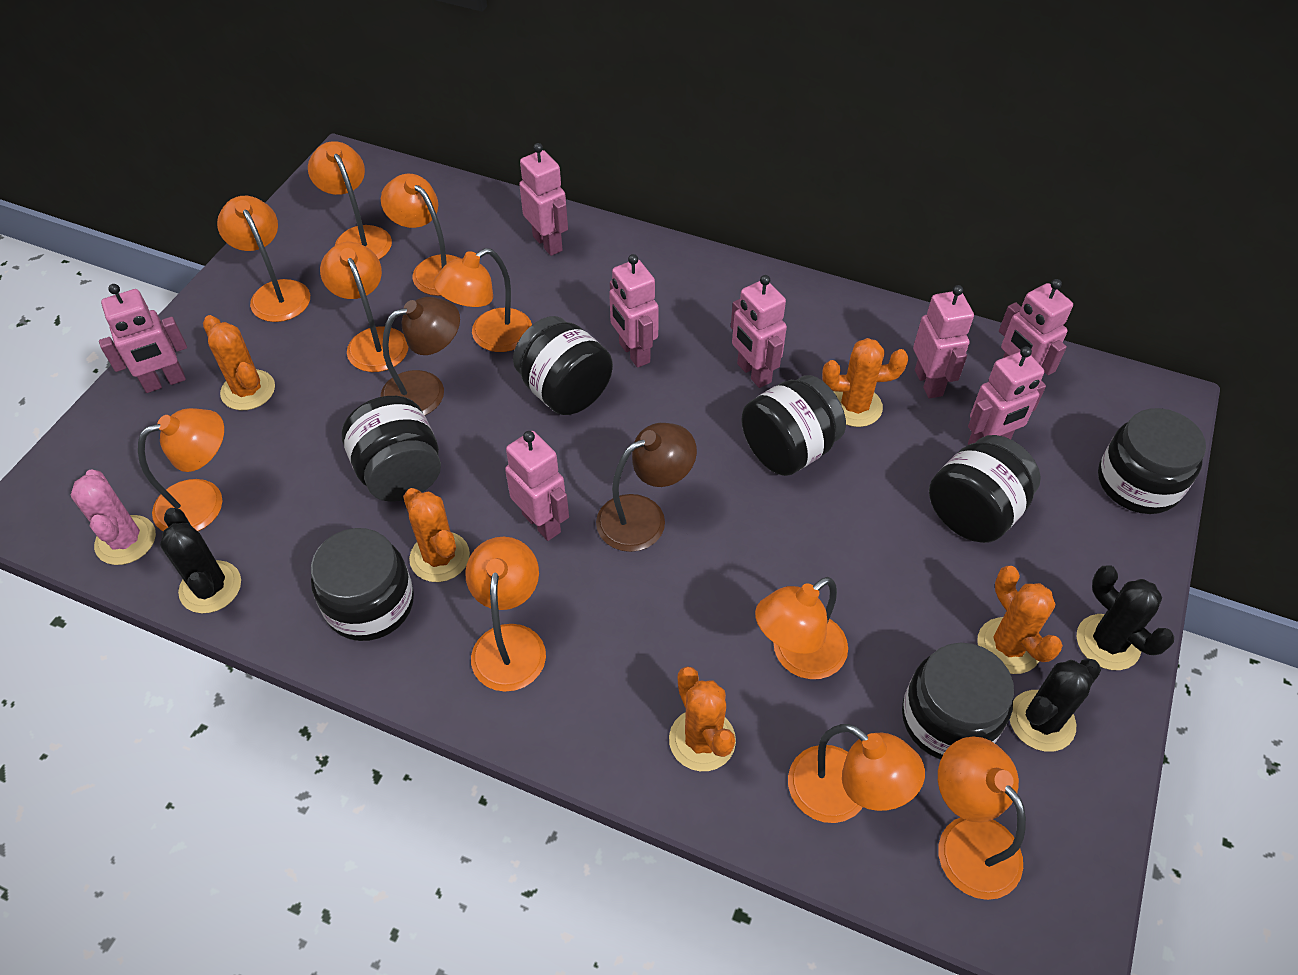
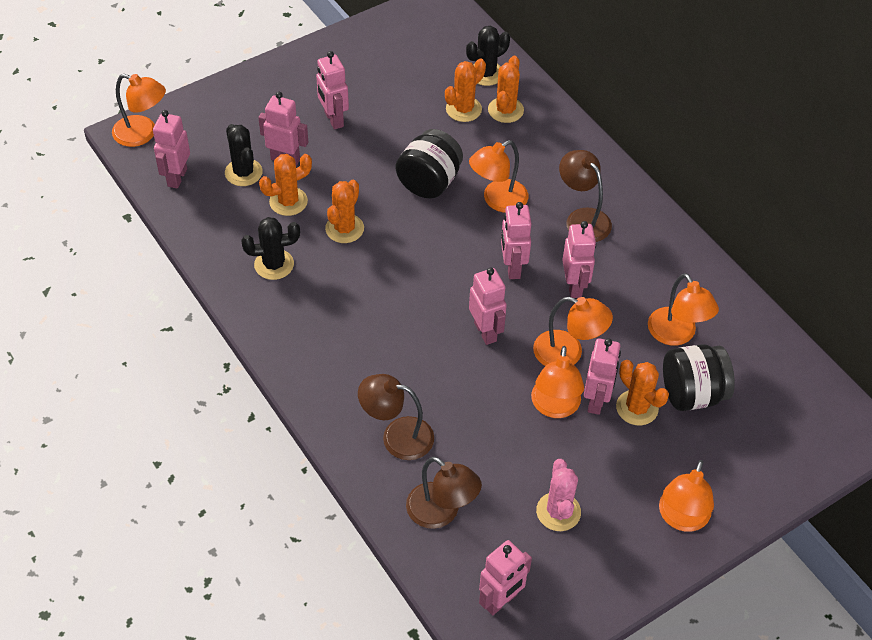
black jar: 7 -> 2
brown lamp: 2 -> 3
orange lamp: 10 -> 6

